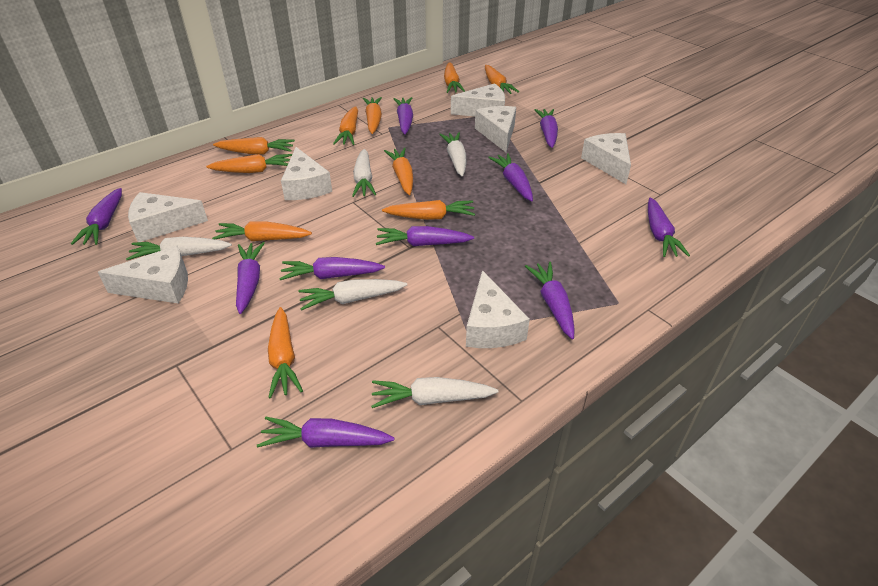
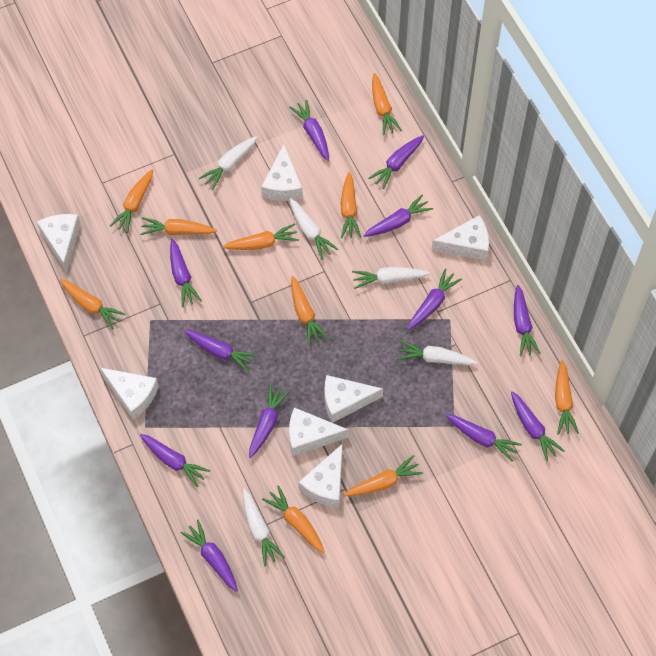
purple carrot: 10 -> 12

